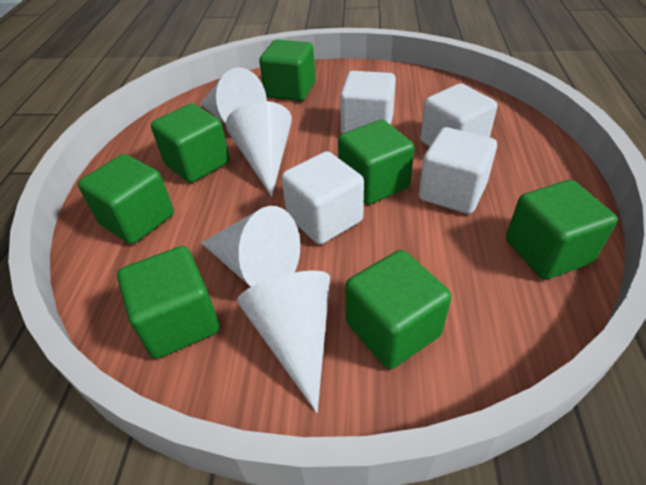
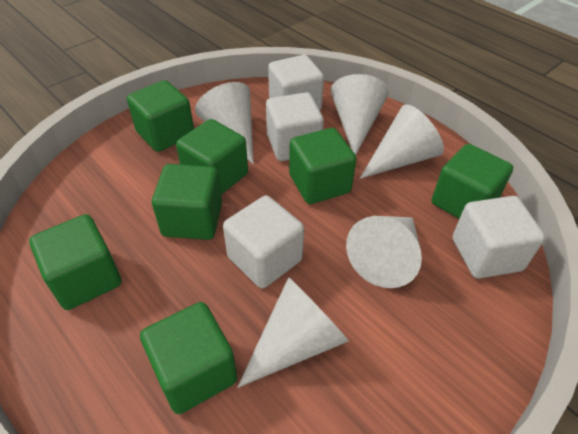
white cone: 4 -> 5

